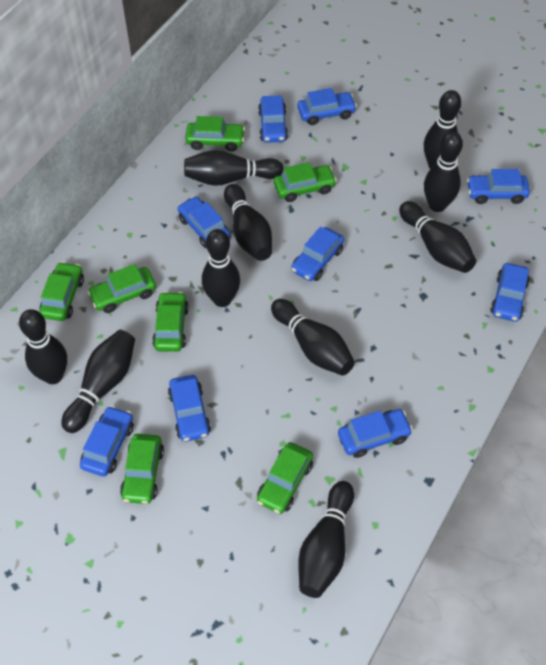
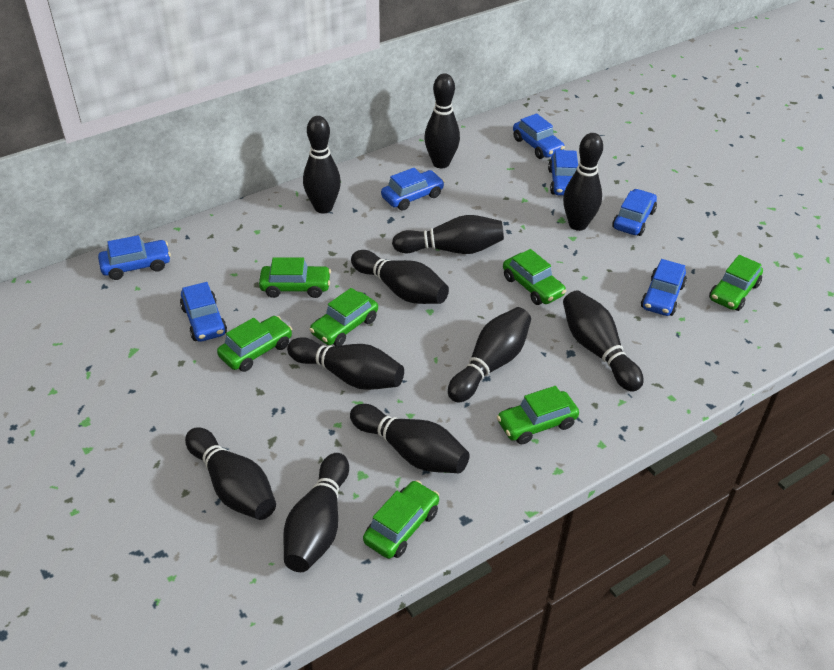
black bowling pin: 10 -> 11
blue car: 9 -> 7

